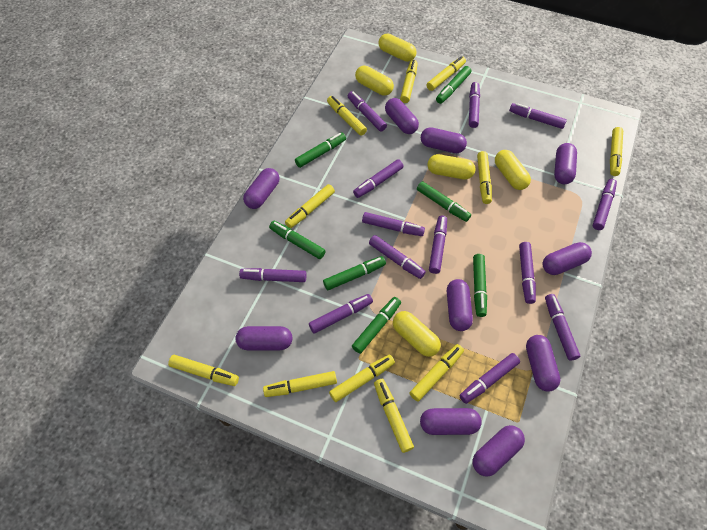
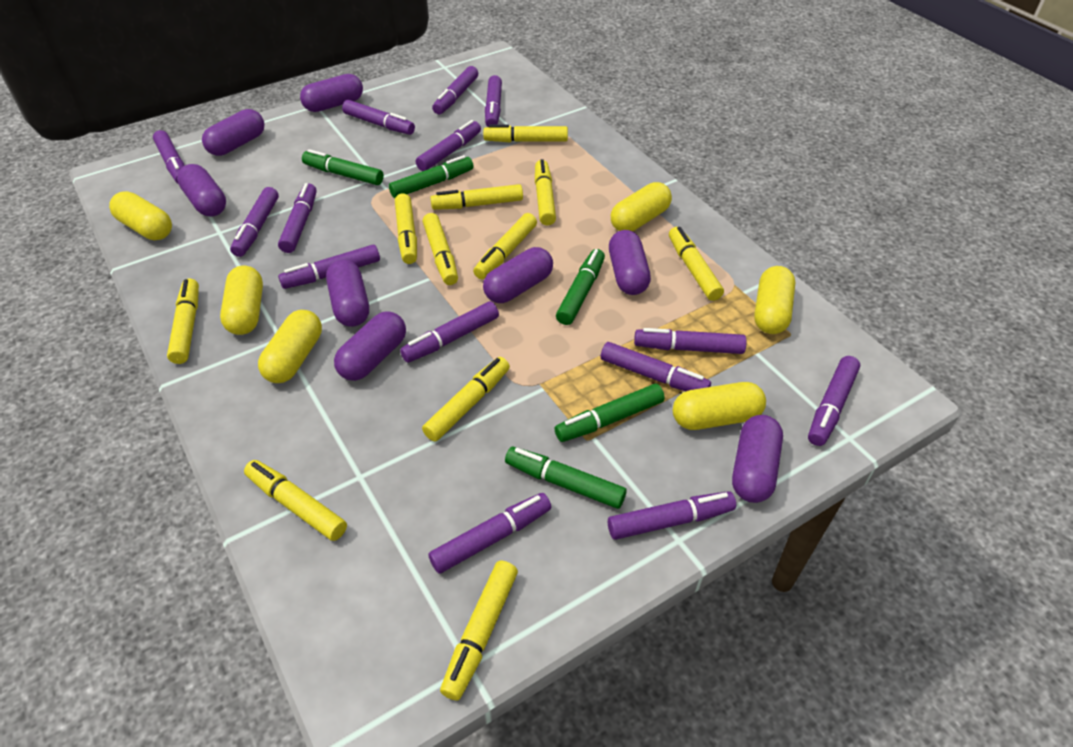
green marker: 7 -> 5
purple capsule: 10 -> 8
purple marker: 13 -> 14
yellow capsule: 5 -> 6

